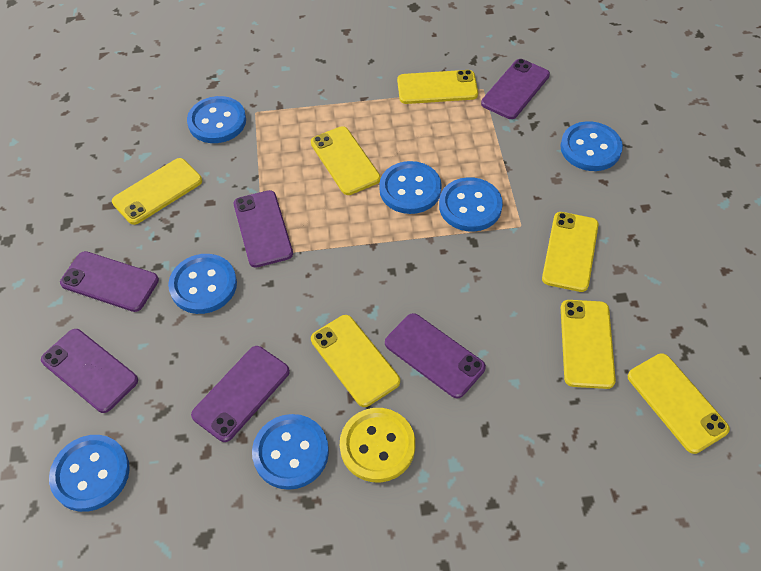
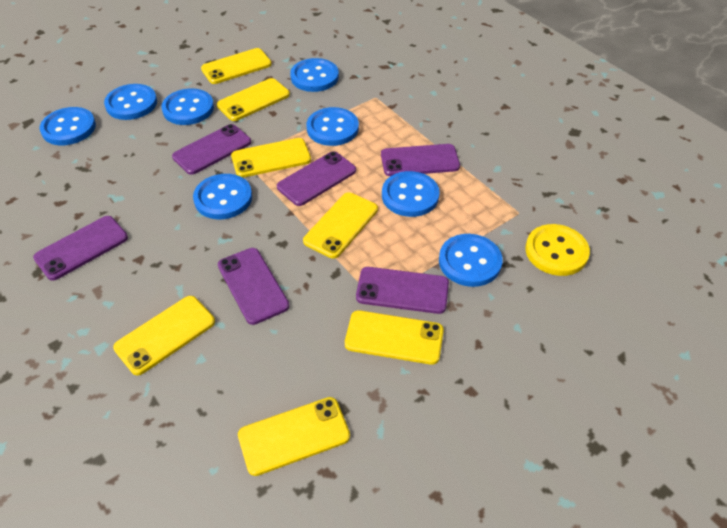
blue button: 7 -> 8

